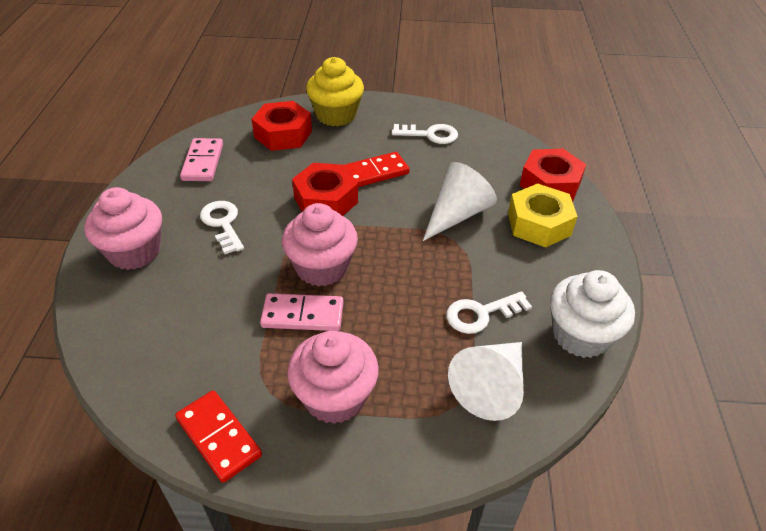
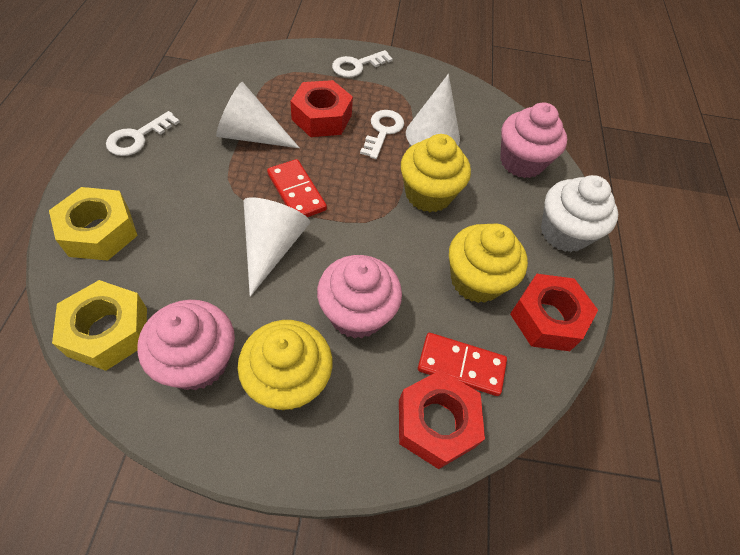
pink domino: 2 -> 0
white cone: 2 -> 3
yellow cupcake: 1 -> 3
yellow nut: 1 -> 2

